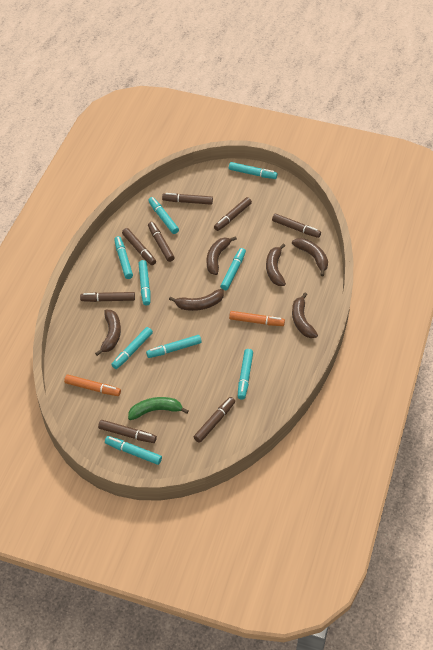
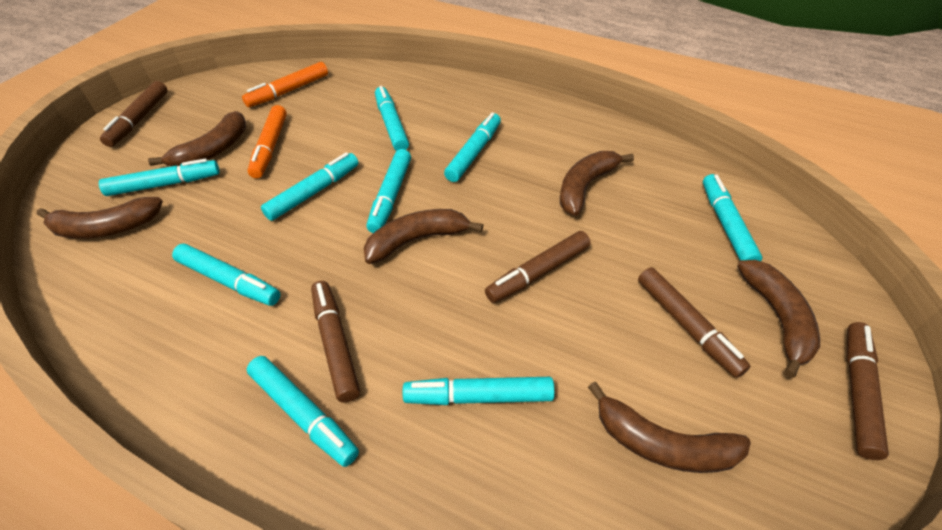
brown marker: 8 -> 5
green banana: 1 -> 0

